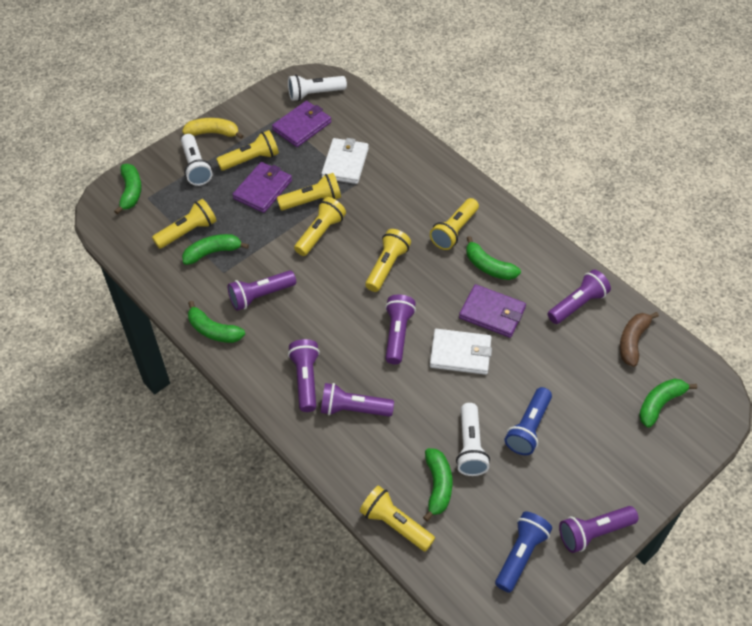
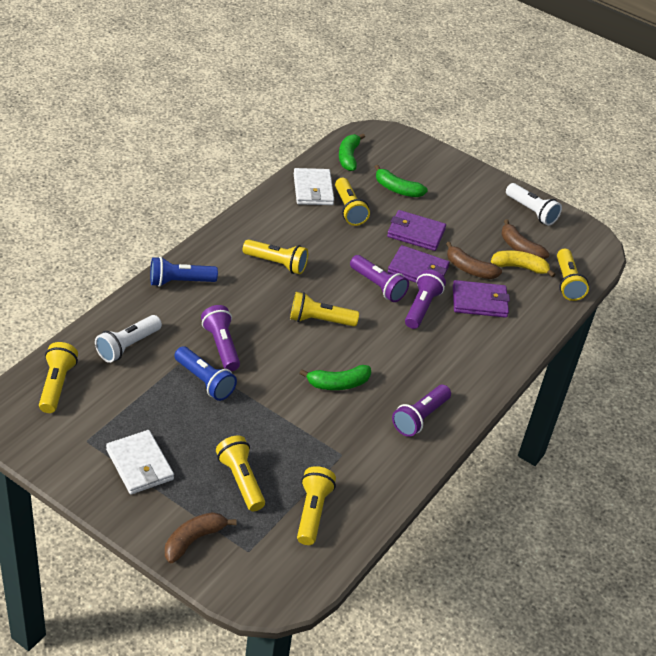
brown banana: 1 -> 3
green banana: 6 -> 3
purple flashlight: 6 -> 4
white flashlight: 3 -> 2

